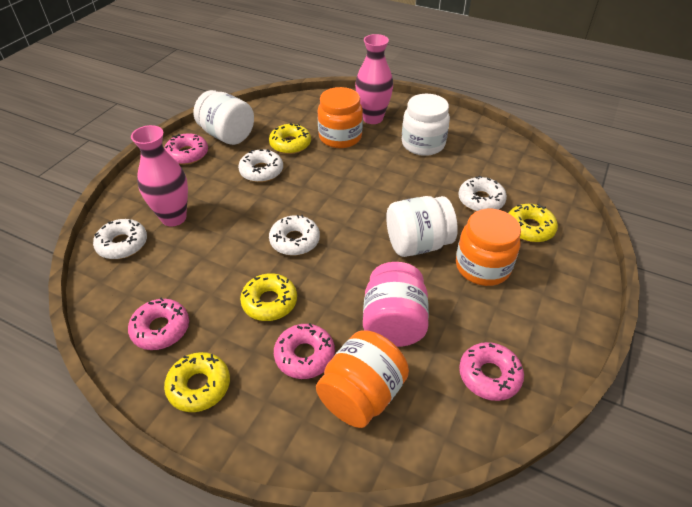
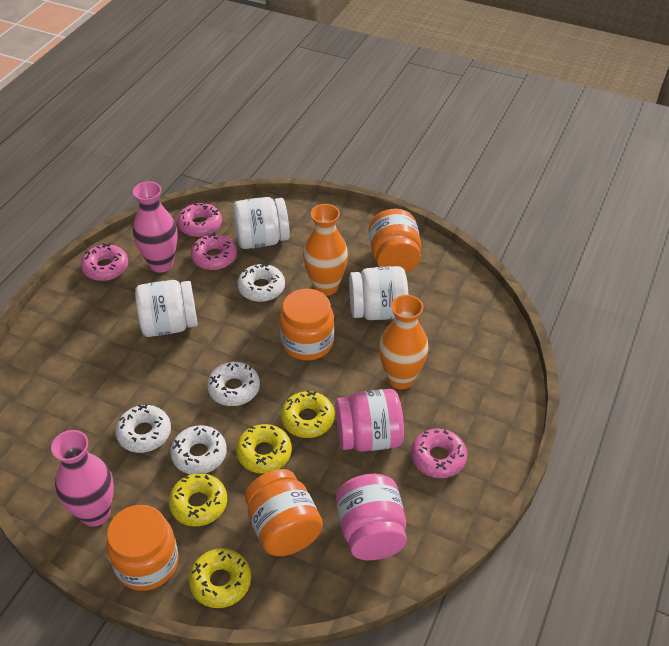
orange jar: 3 -> 4
orange vase: 0 -> 2
pink jar: 1 -> 2

